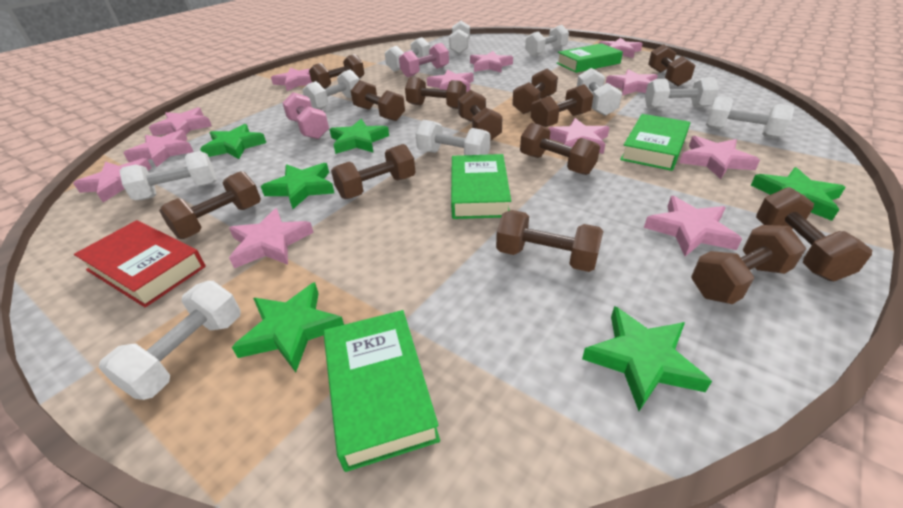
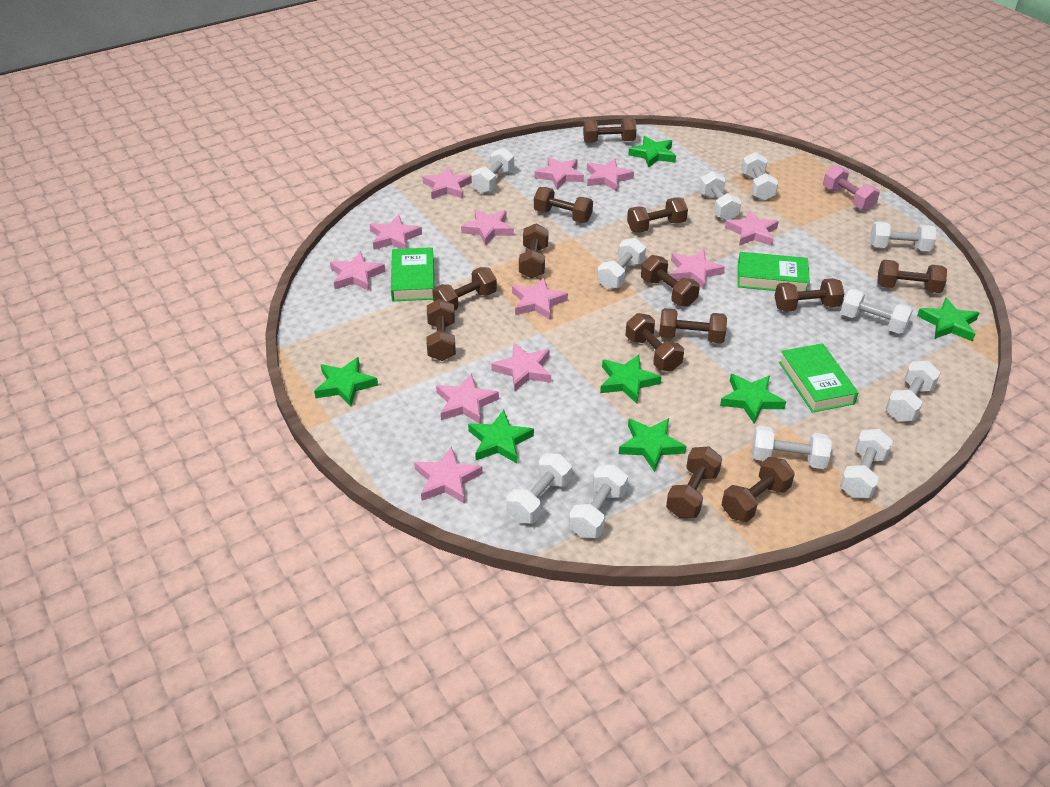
green book: 4 -> 3
green star: 6 -> 7
pink dumbbell: 2 -> 1
red book: 1 -> 0
white dumbbell: 10 -> 11

